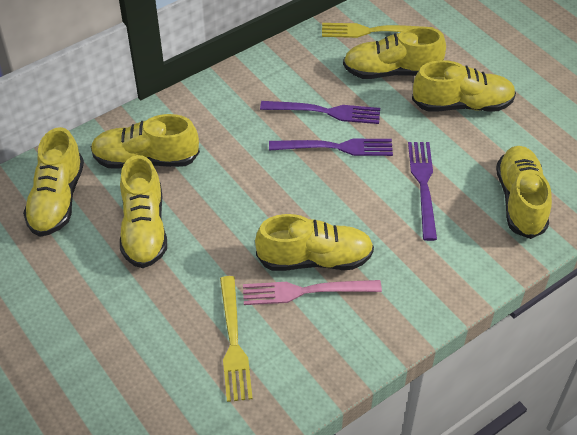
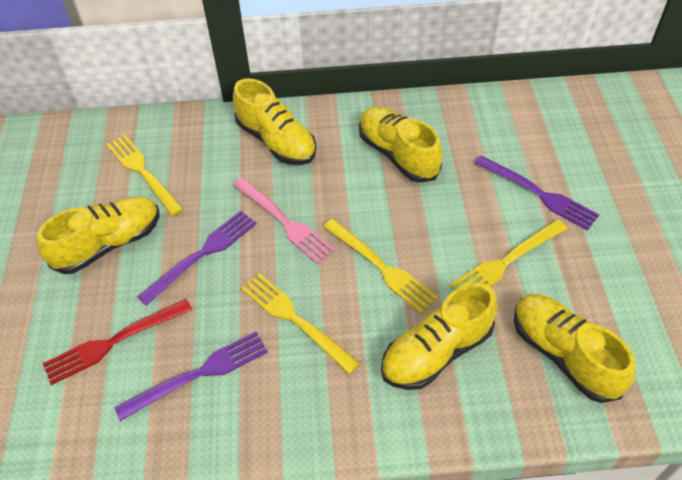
red fork: 0 -> 1
yellow fork: 2 -> 4
yellow shoe: 7 -> 5

